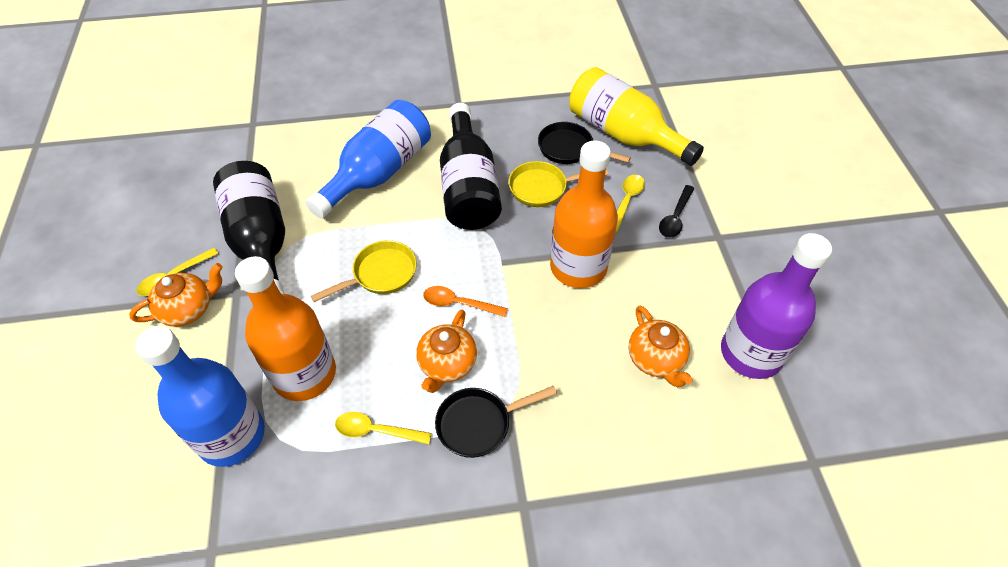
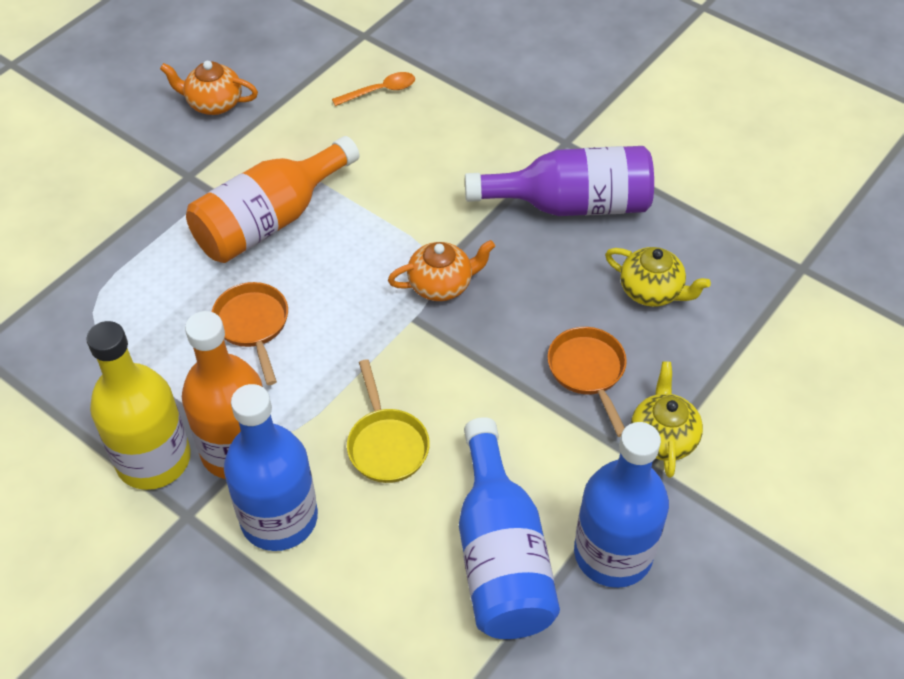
black bottle: 2 -> 0
black pan: 2 -> 0
black spoon: 1 -> 0
blue bottle: 2 -> 3
orange pan: 0 -> 2
orange teapot: 3 -> 2
yellow pan: 2 -> 1
yellow spoon: 3 -> 0
yellow teapot: 0 -> 2

